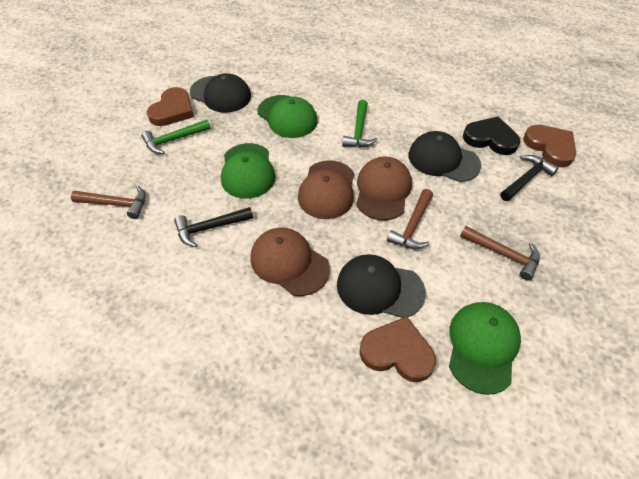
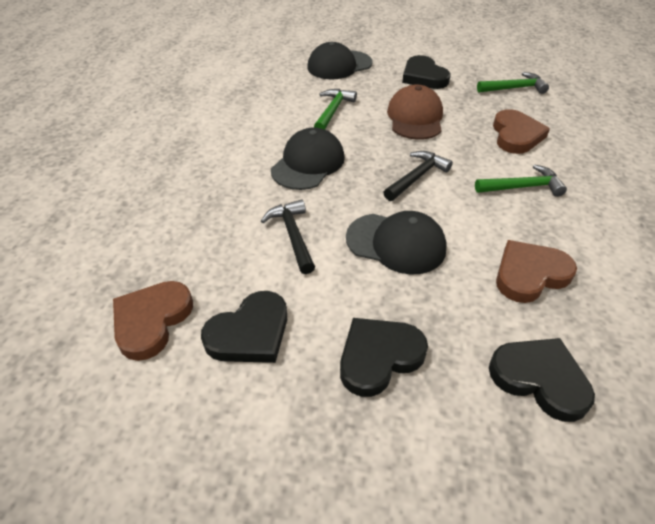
black heart: 1 -> 4
brown cap: 3 -> 1
brown hammer: 3 -> 0
green cap: 3 -> 0
green hammer: 2 -> 3

